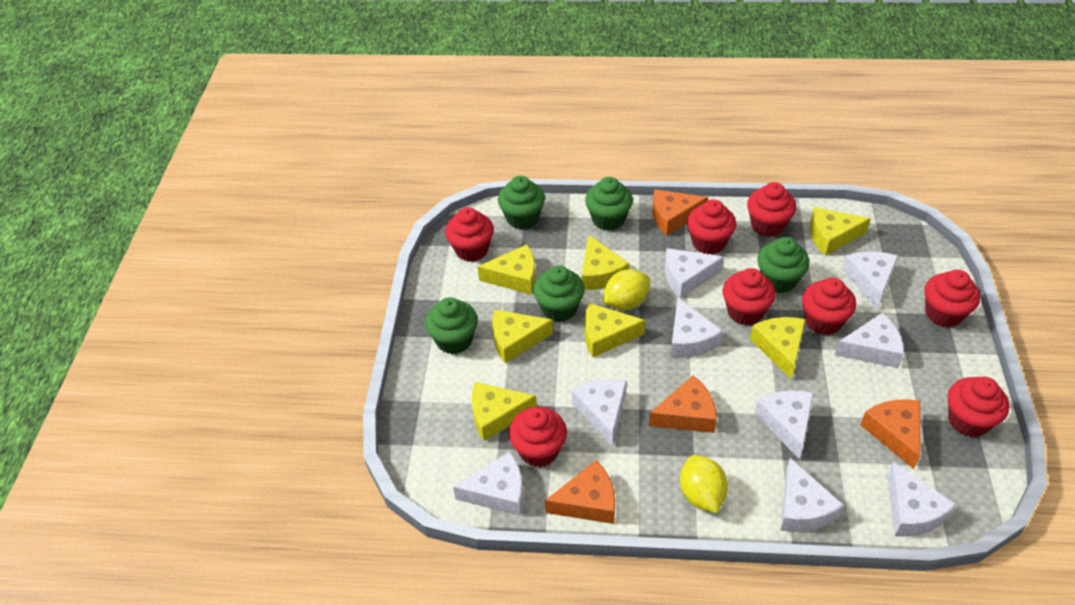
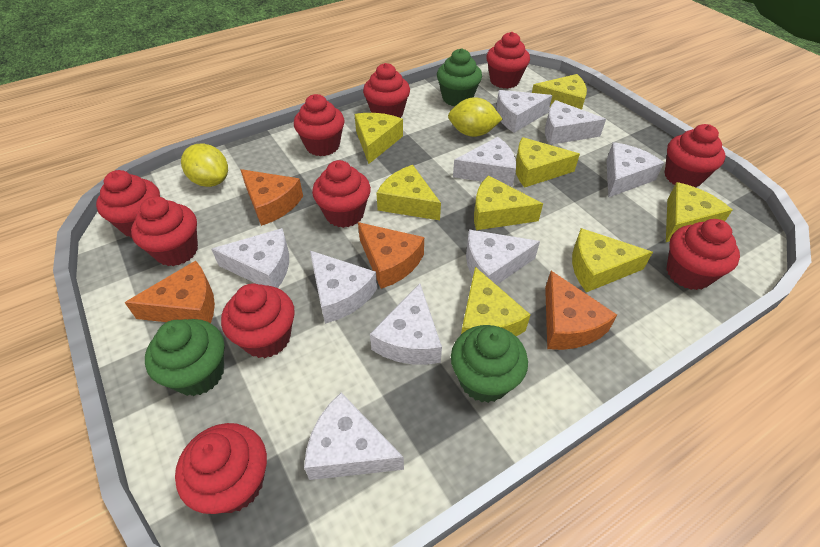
green cupcake: 5 -> 3
red cupcake: 8 -> 10
yellow cheese: 7 -> 8

